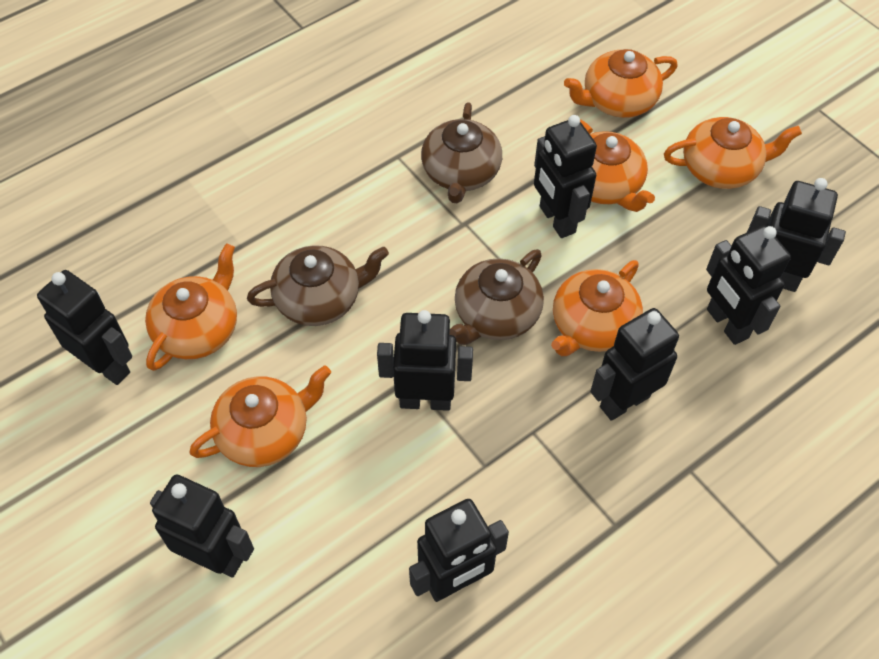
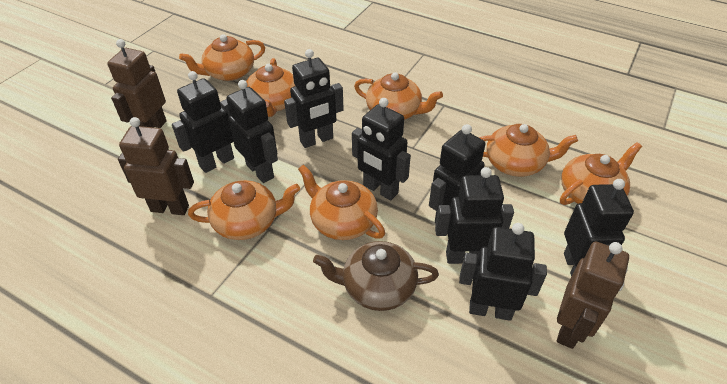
brown robot: 0 -> 3
brown teapot: 3 -> 1
orange teapot: 6 -> 7

